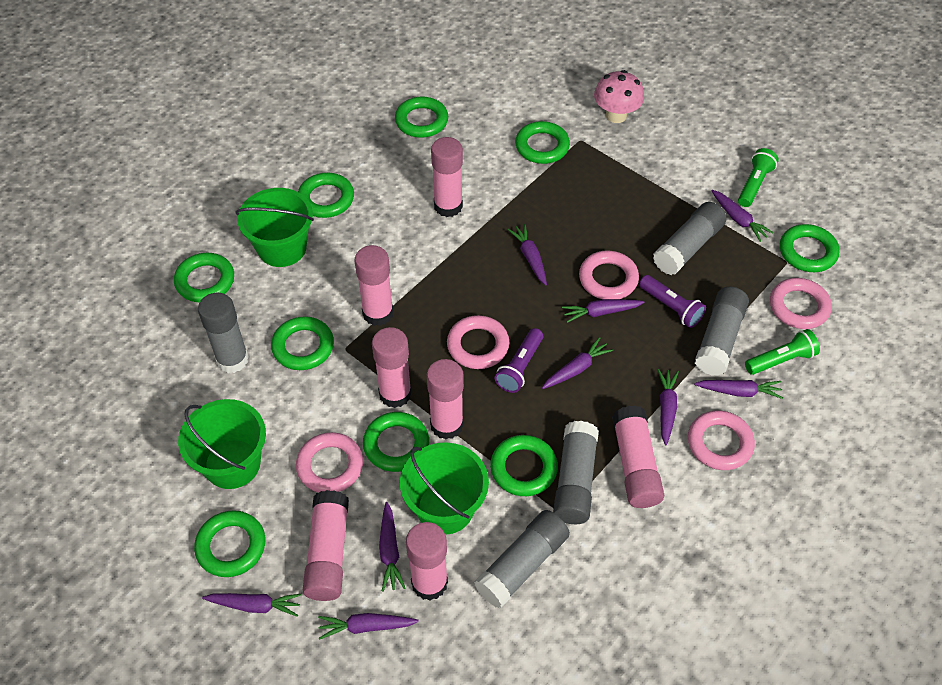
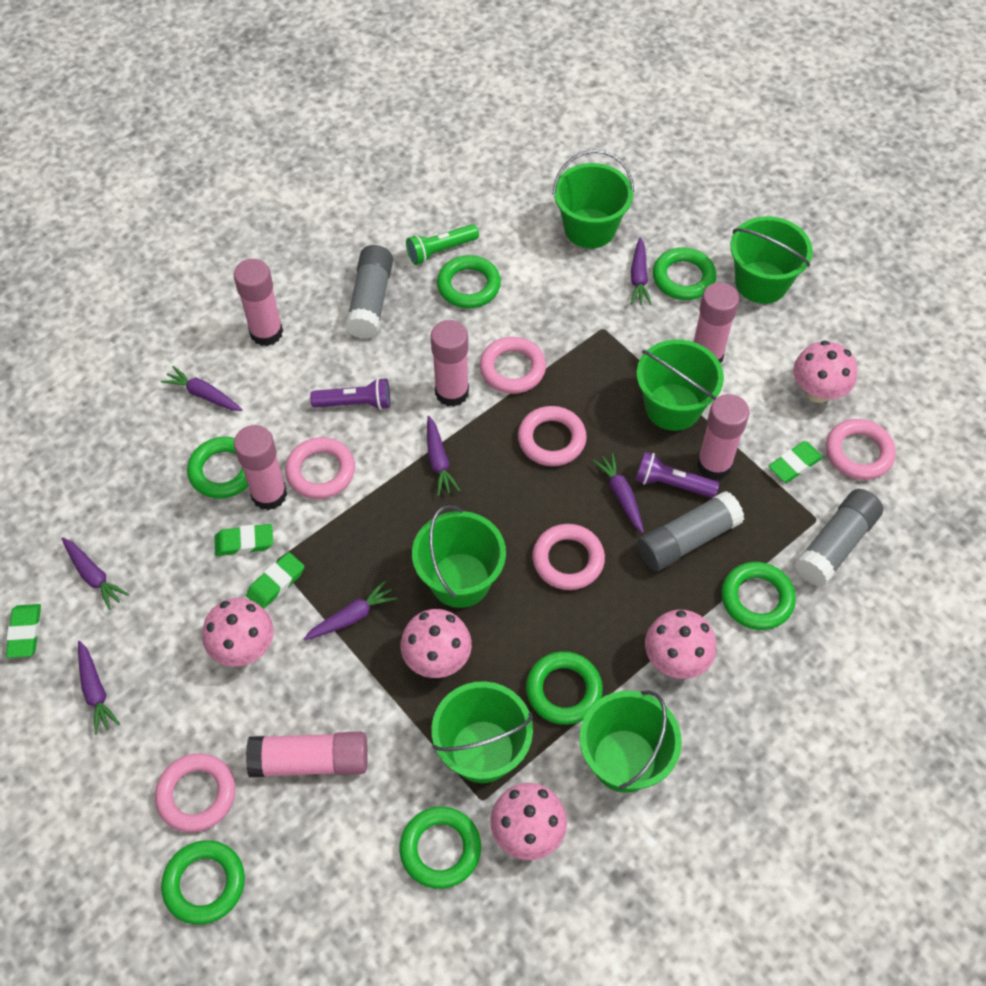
green bucket: 3 -> 6
green eraser: 0 -> 4
green flashlight: 2 -> 1
green ring: 9 -> 7
grey glue stick: 5 -> 3
pink glue stick: 7 -> 6
pink mushroom: 1 -> 5
pink ring: 5 -> 6
purple carrot: 9 -> 7

